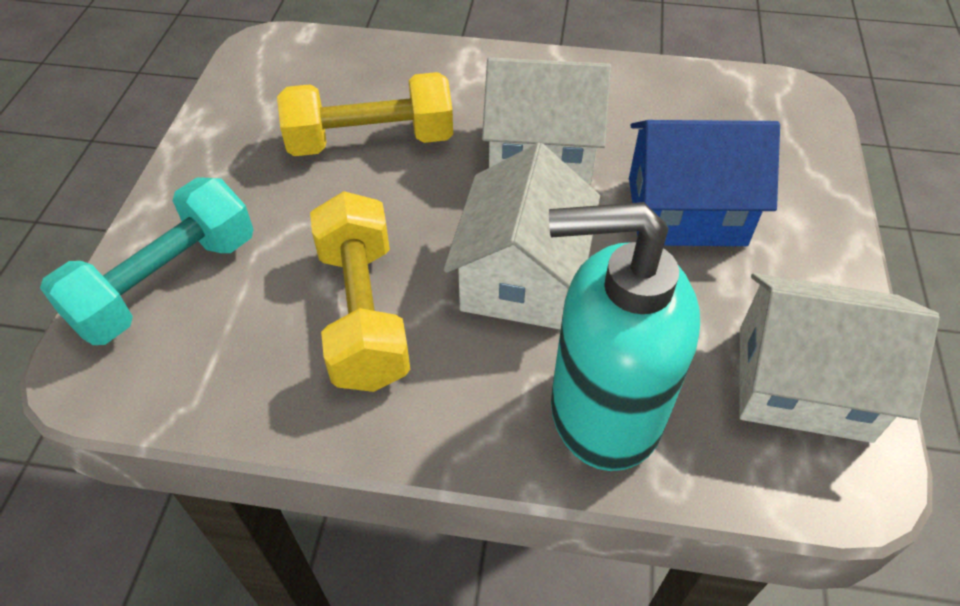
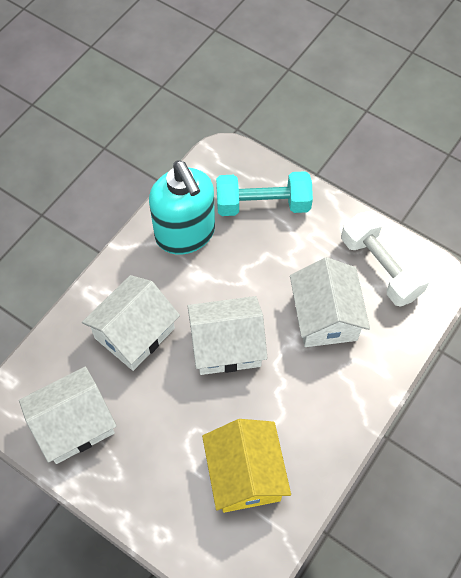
blue house: 1 -> 0
white dumbbell: 0 -> 1
white house: 3 -> 4
yellow dumbbell: 2 -> 0
yellow house: 0 -> 1

